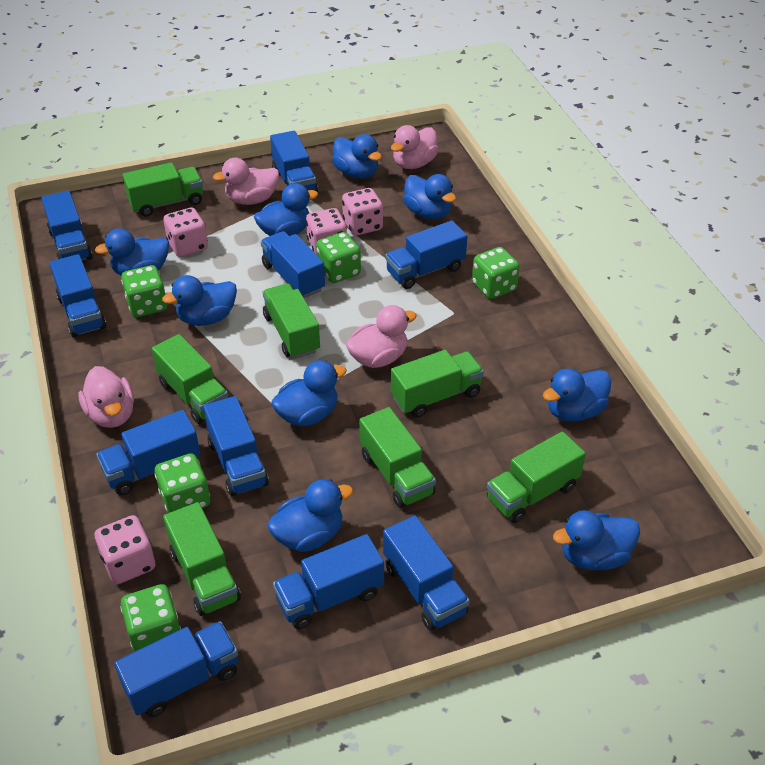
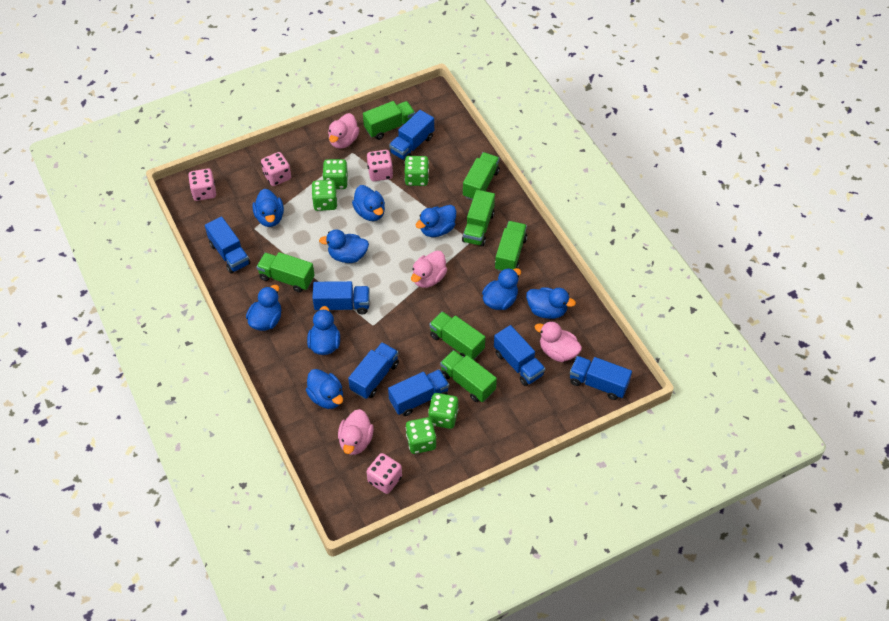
blue truck: 10 -> 7

